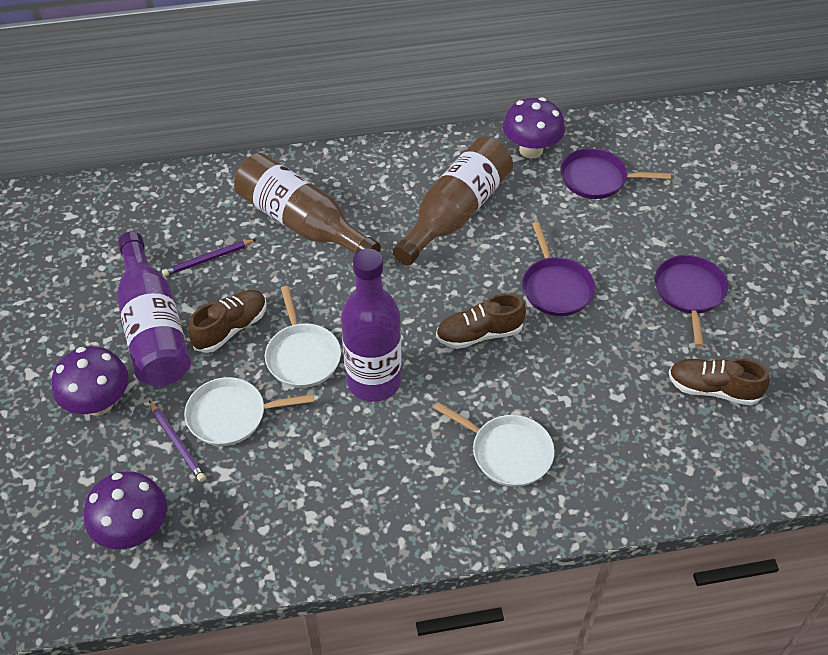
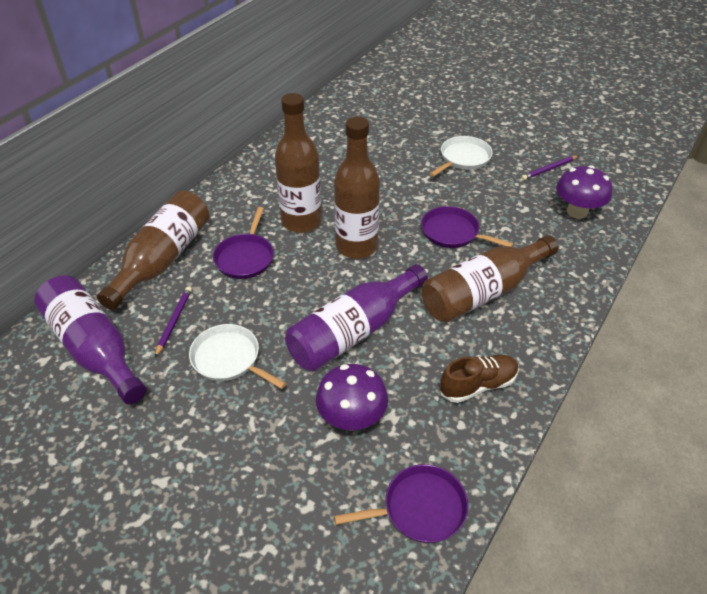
brown bottle: 2 -> 4
brown shoe: 3 -> 1
purple mushroom: 3 -> 2
white pan: 3 -> 2

